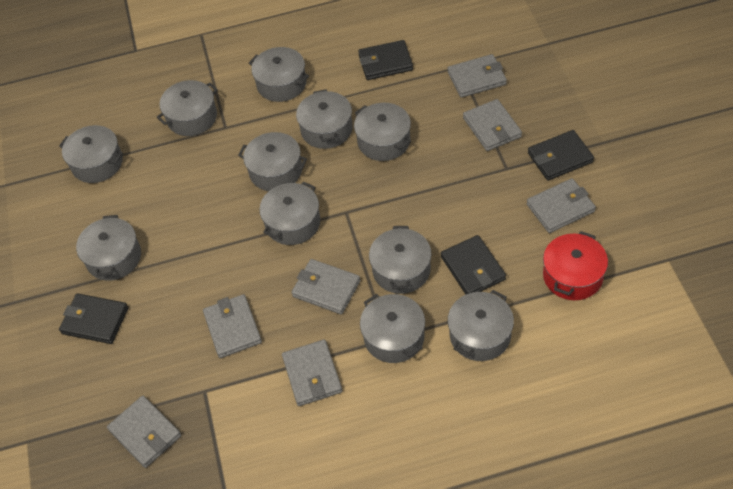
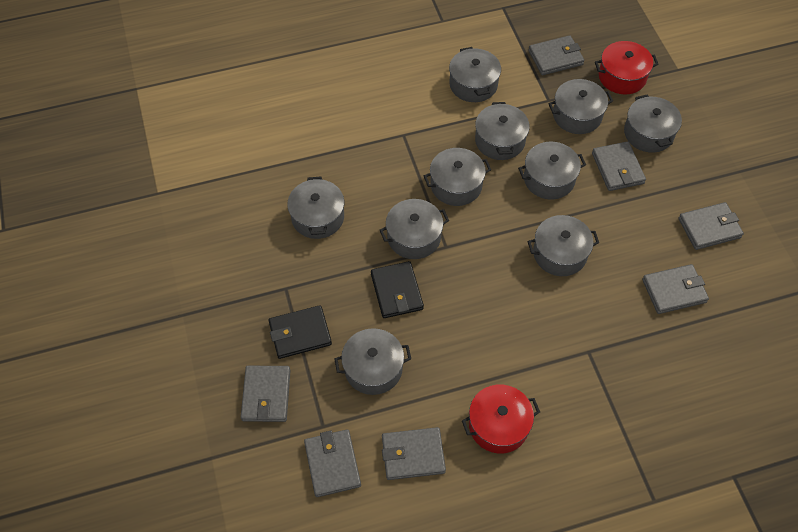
black wallet: 4 -> 2
grey pot: 11 -> 10
red pot: 1 -> 2

